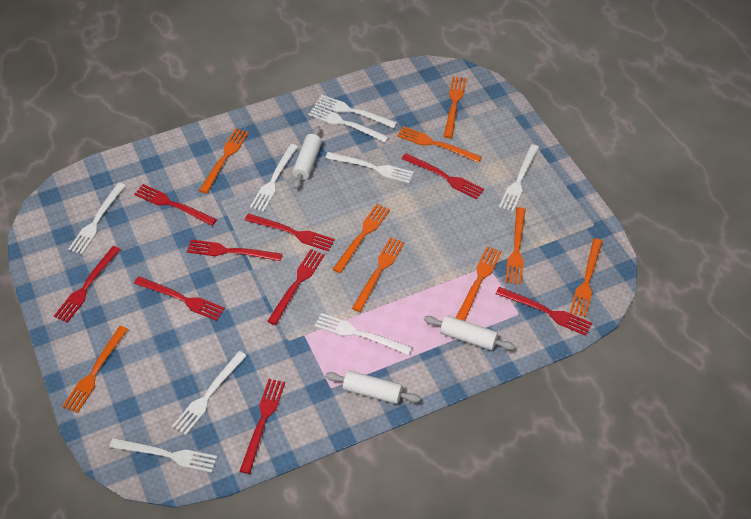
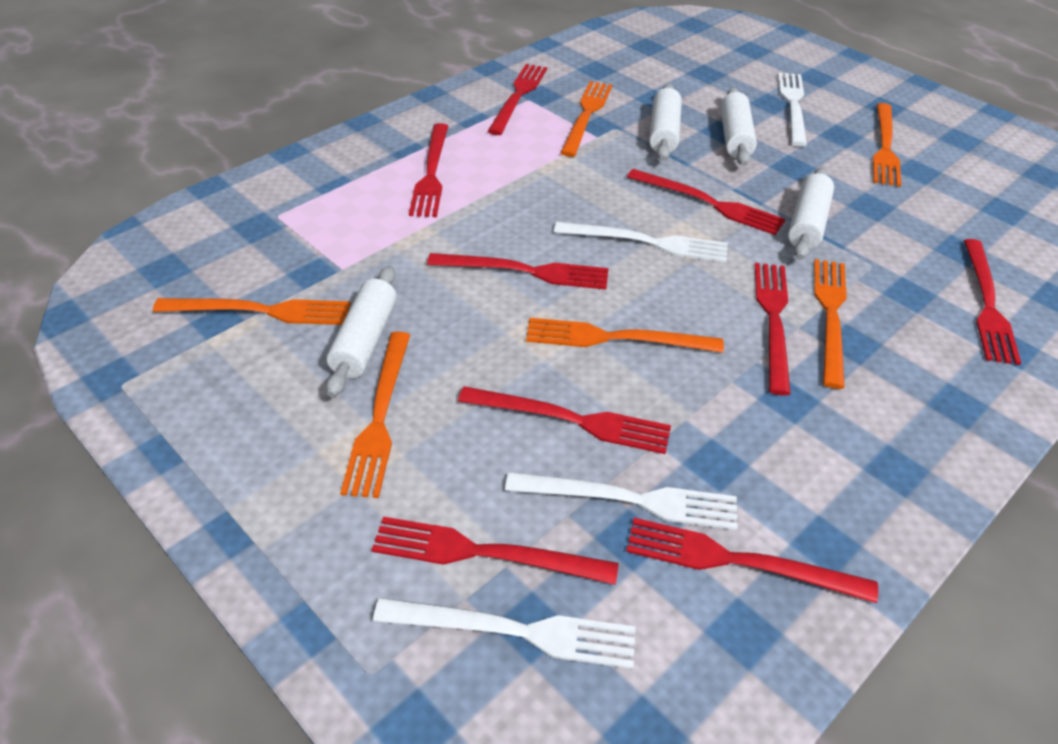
orange fork: 9 -> 6
white fork: 9 -> 4
white rolling pin: 3 -> 4

